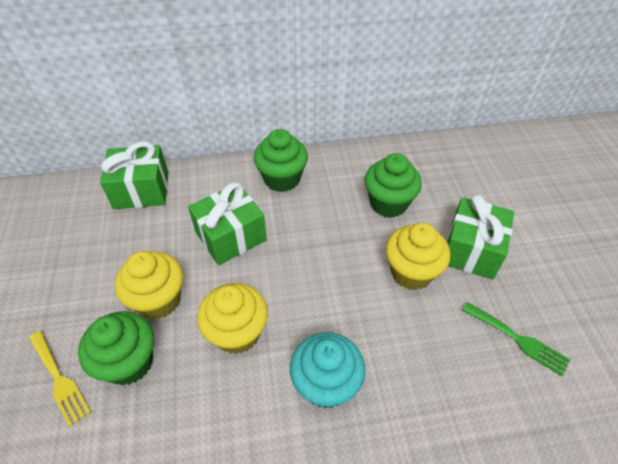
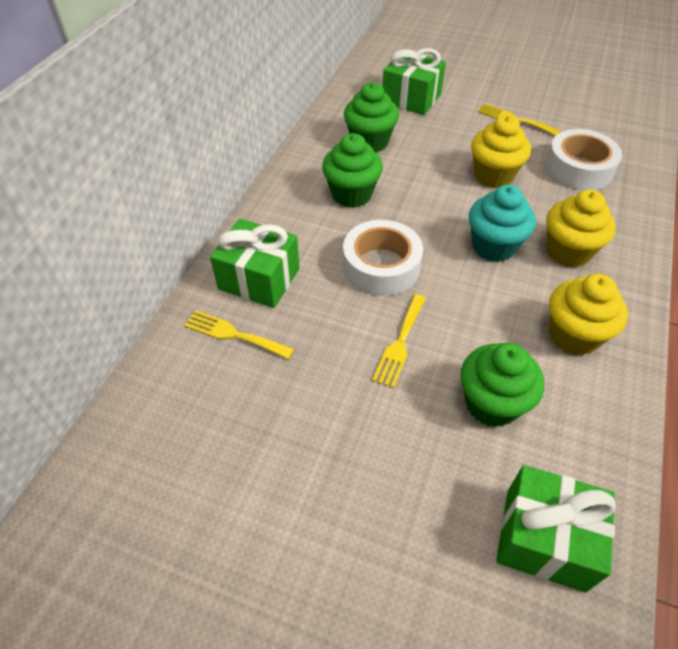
green fork: 1 -> 0
white tape: 0 -> 2
yellow fork: 1 -> 3

